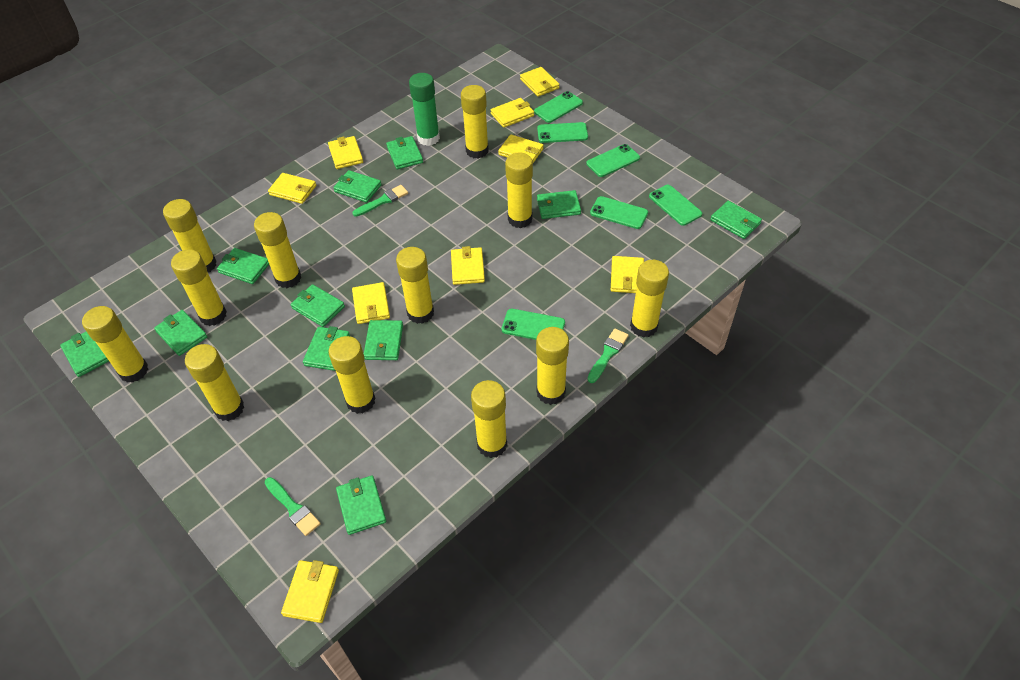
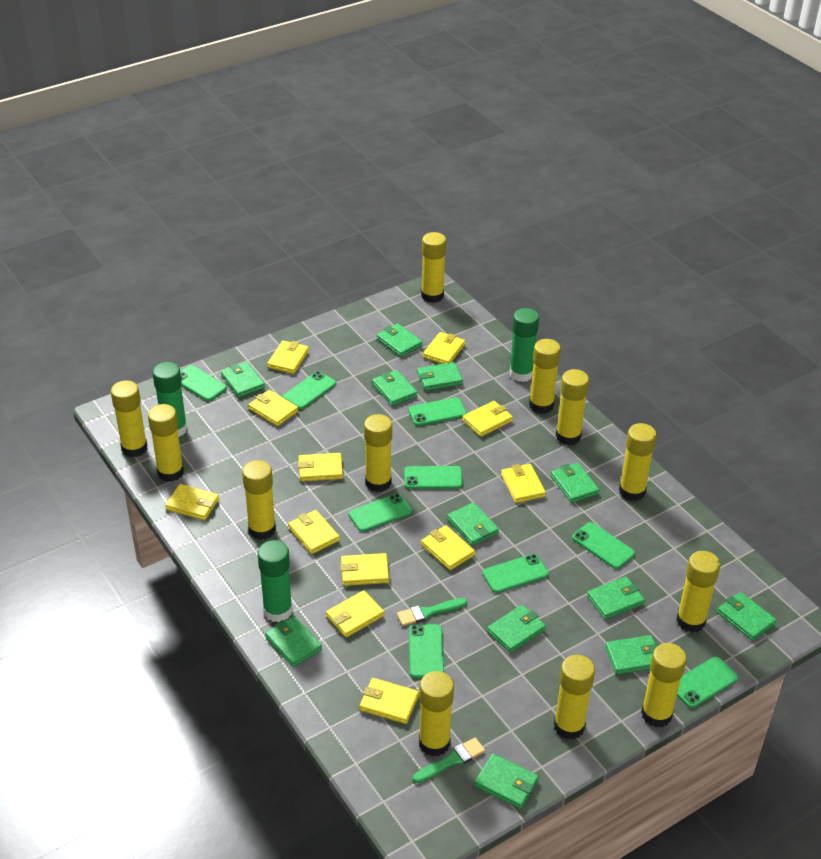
green brush: 3 -> 2
green glue stick: 1 -> 3
green phone: 6 -> 9
green wallet: 11 -> 12
yellow wallet: 9 -> 12

